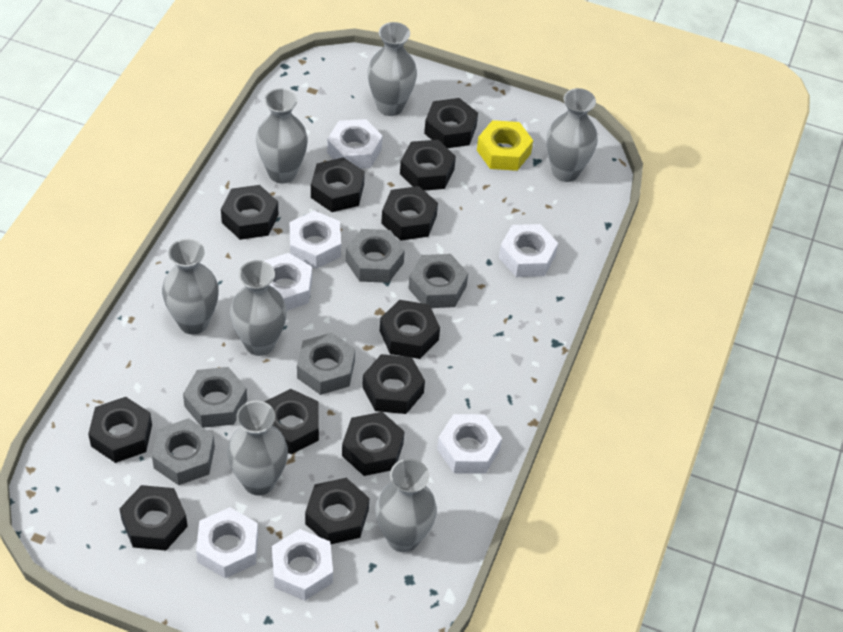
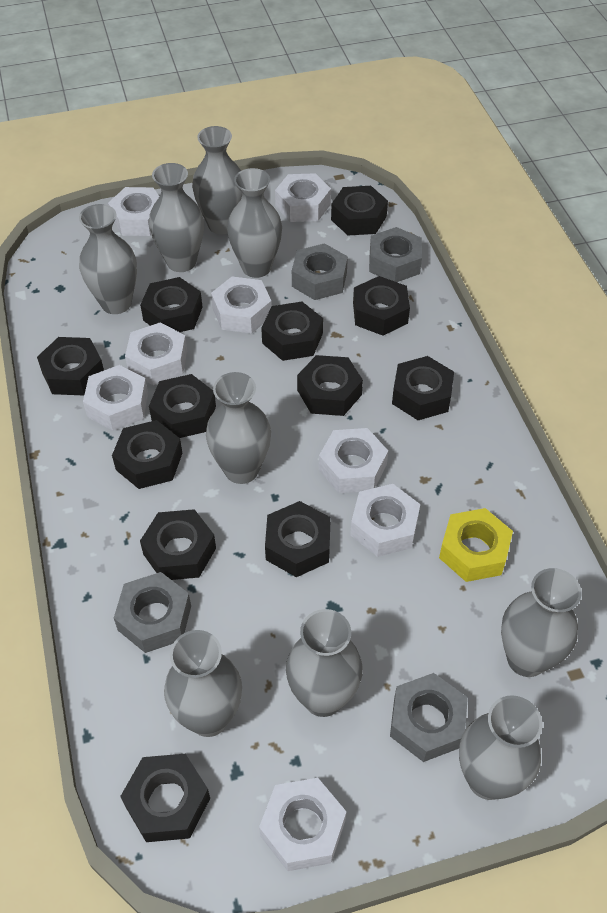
grey nut: 5 -> 4
grey vase: 7 -> 9
white nut: 7 -> 8

